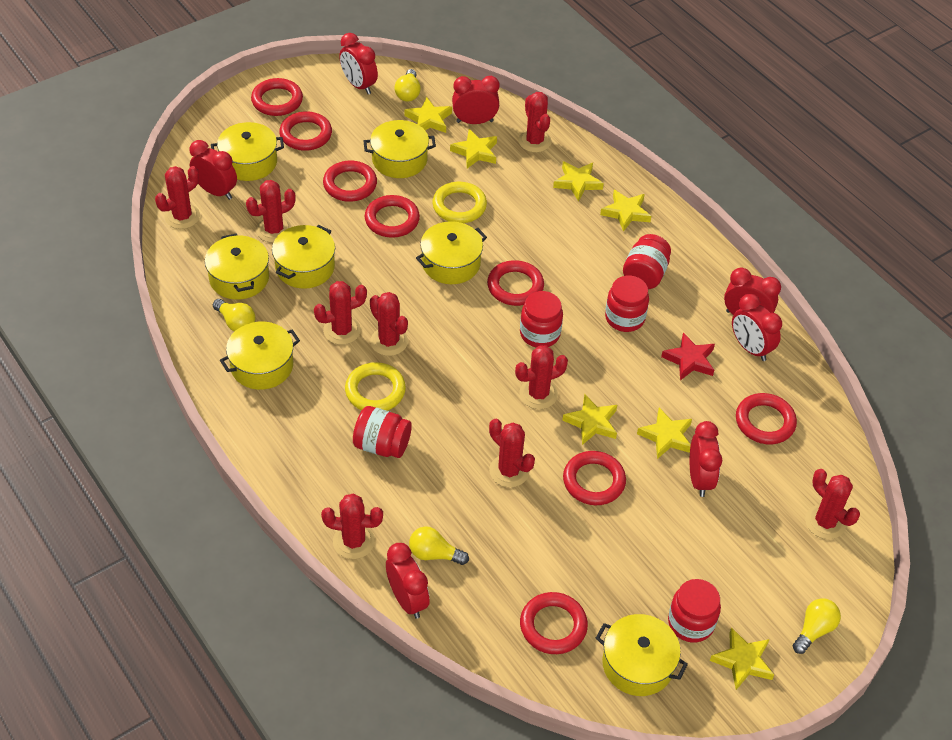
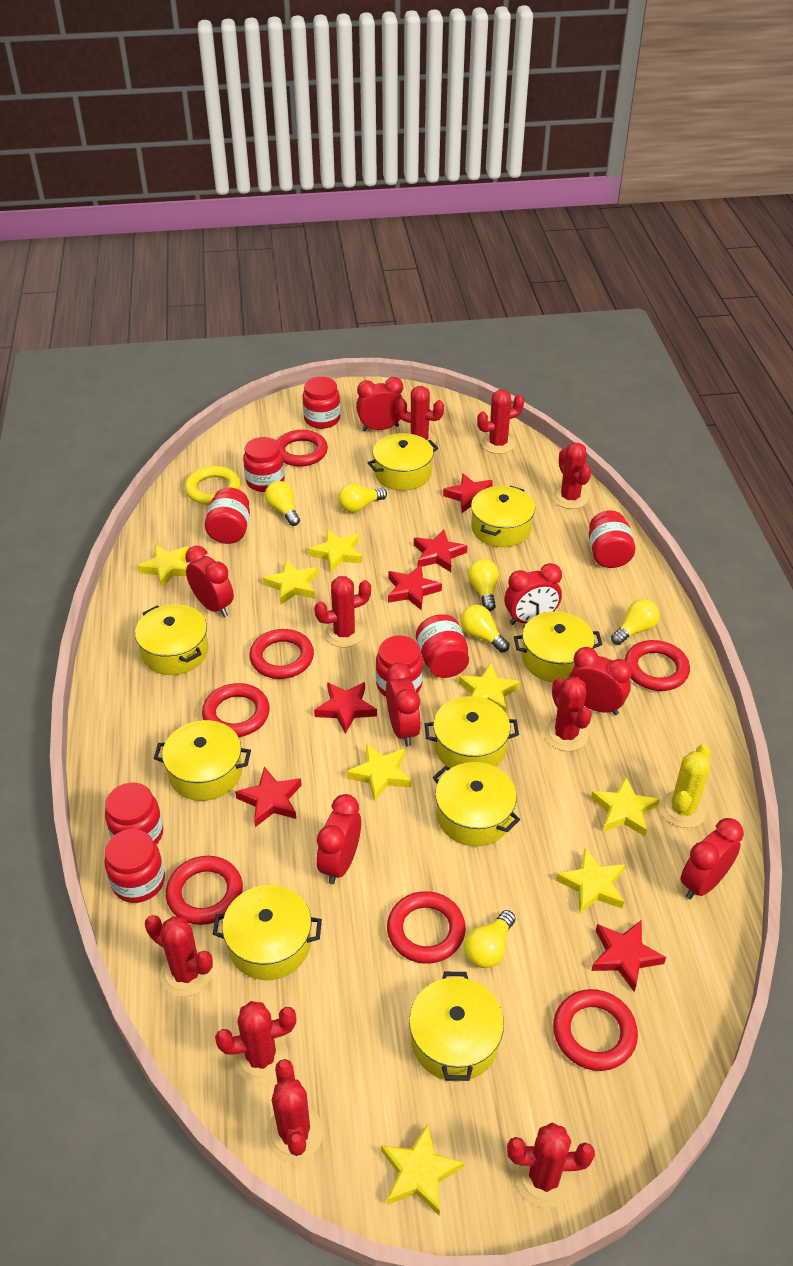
red jar: 5 -> 8
red ring: 8 -> 7
red star: 1 -> 6
yellow cactus: 0 -> 1
yellow light bulb: 4 -> 6
yellow pot: 7 -> 9
yellow ring: 2 -> 1
yellow star: 7 -> 8

